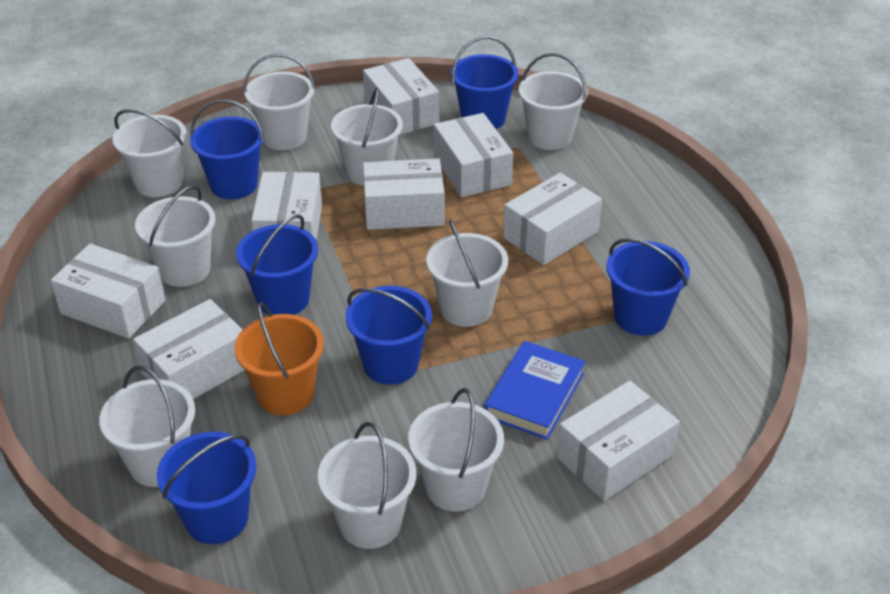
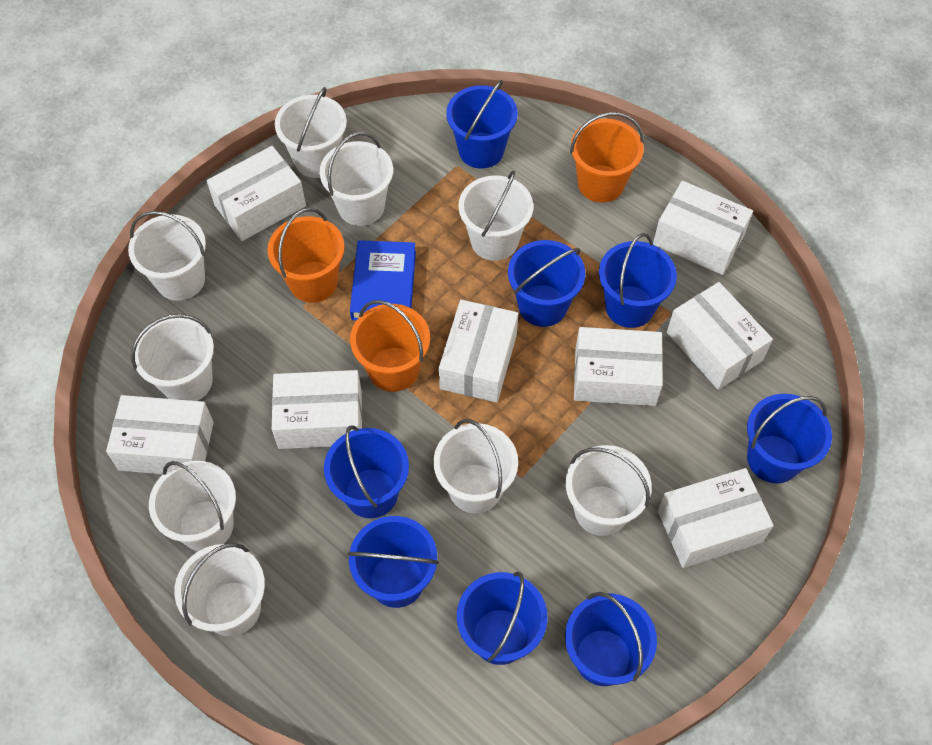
blue bucket: 6 -> 8
orange bucket: 1 -> 3

